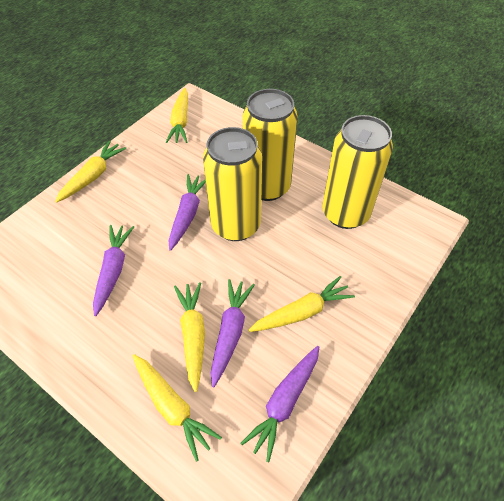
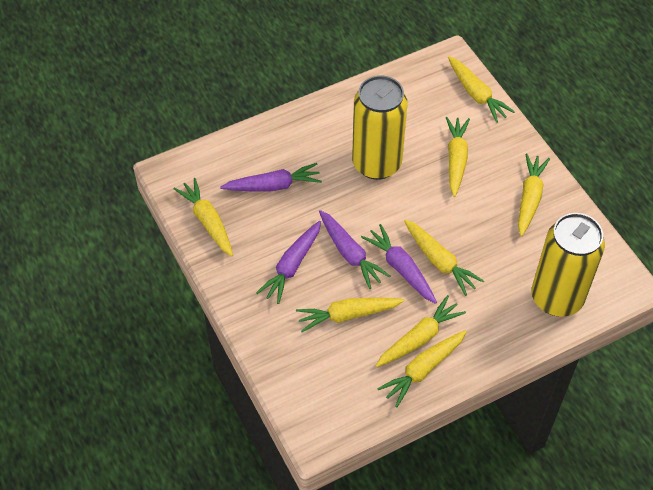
yellow can: 3 -> 2
yellow carrot: 5 -> 8

